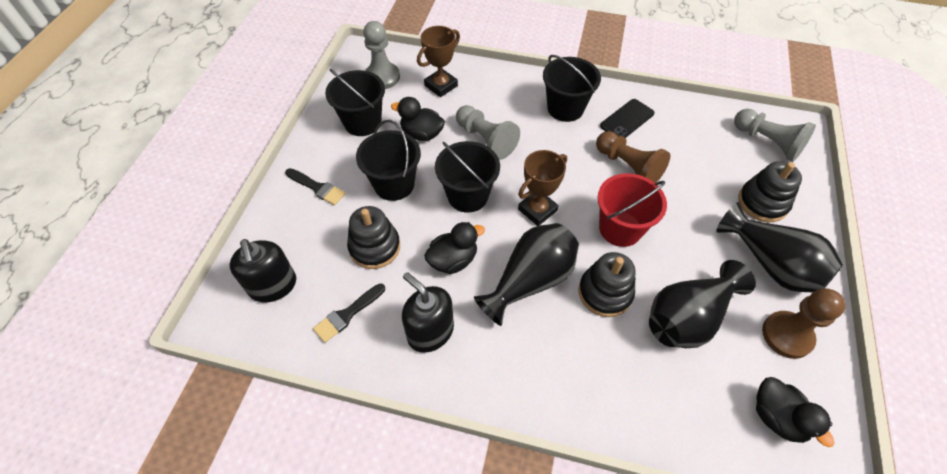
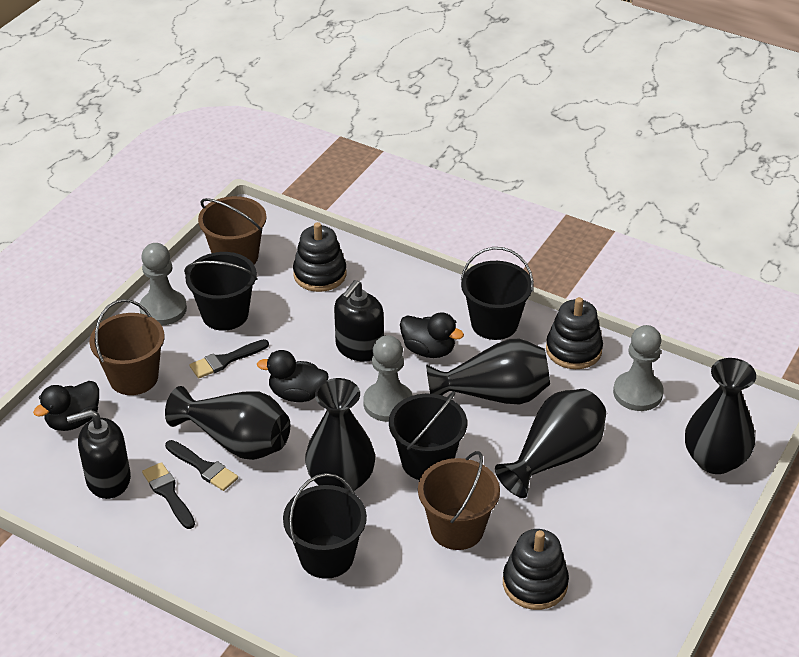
black brush: 2 -> 3
black phone: 1 -> 0
black vase: 3 -> 5
brown bucket: 0 -> 3
brown pawn: 2 -> 0
brown trophy: 2 -> 0
red bucket: 1 -> 0

